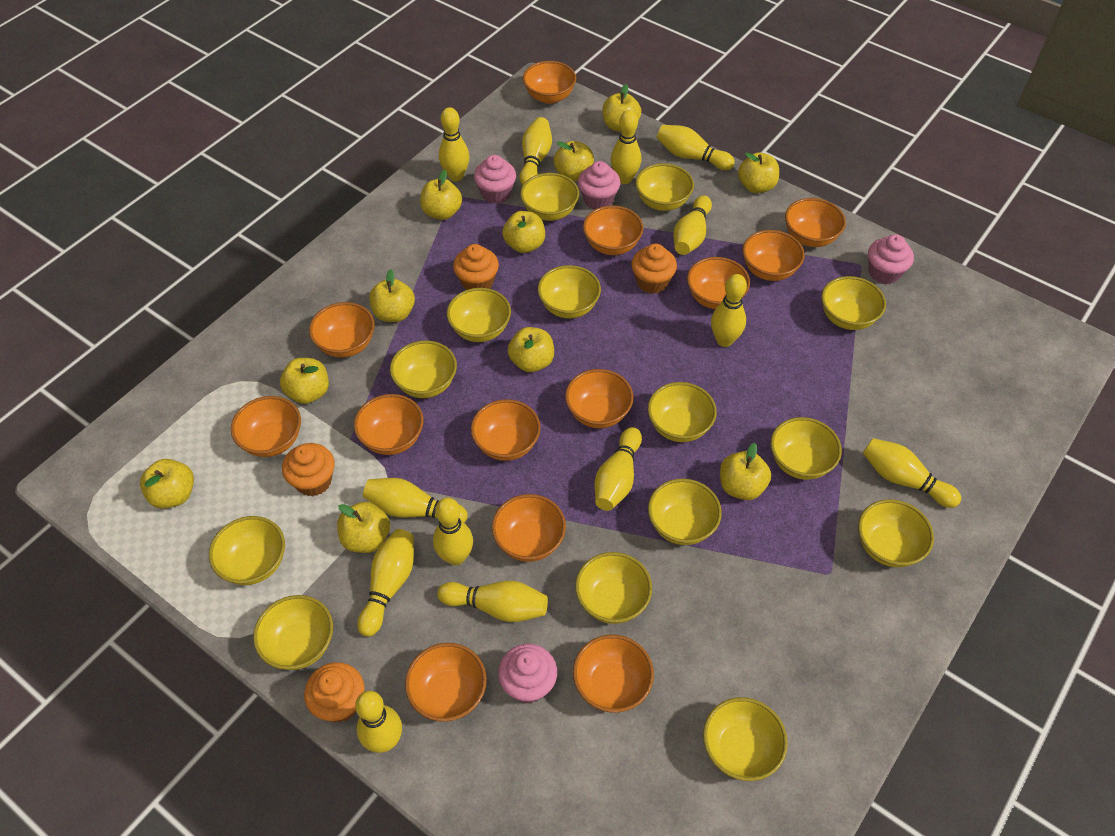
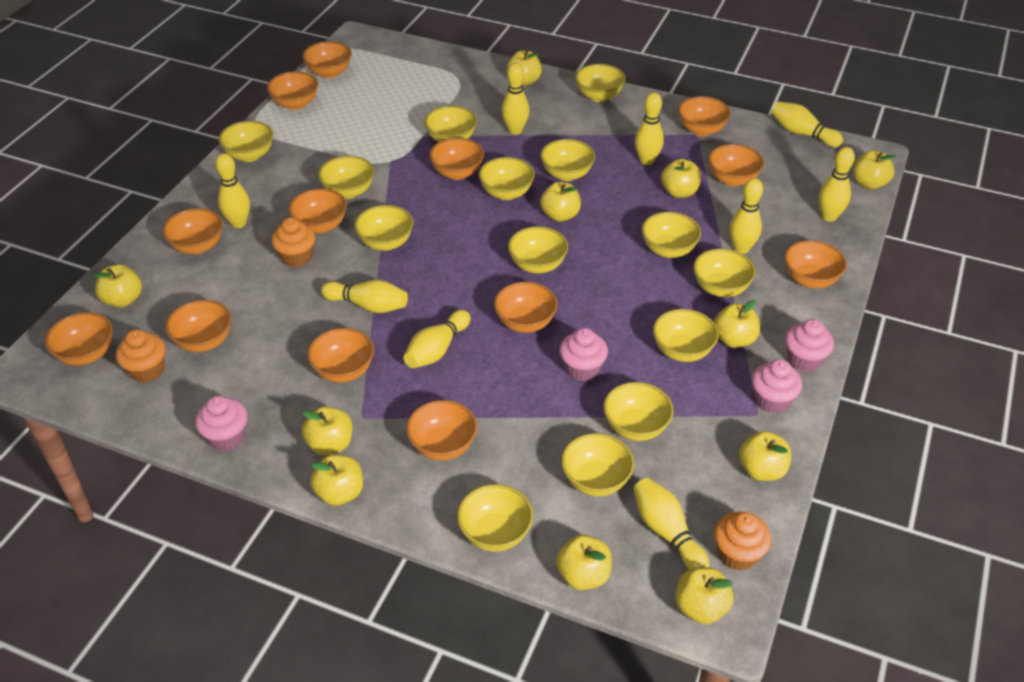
orange cupcake: 4 -> 3
yellow bowling pin: 13 -> 9

